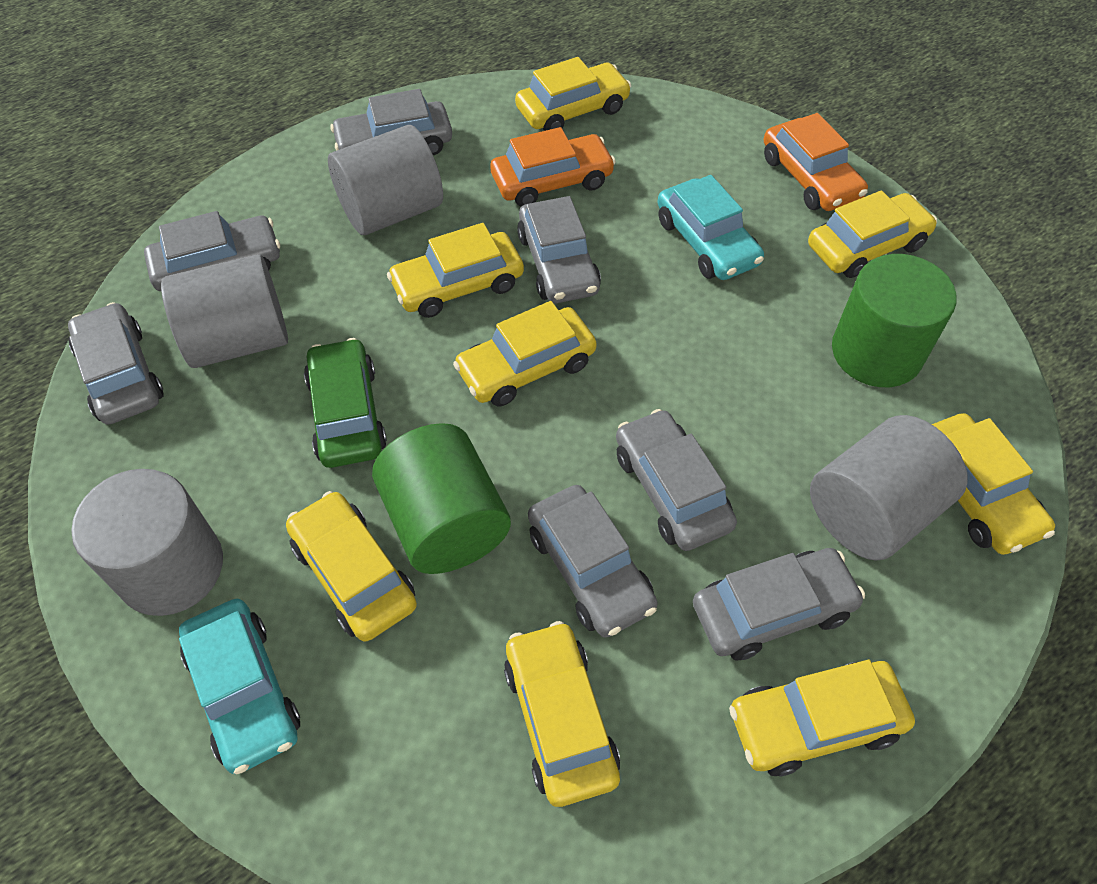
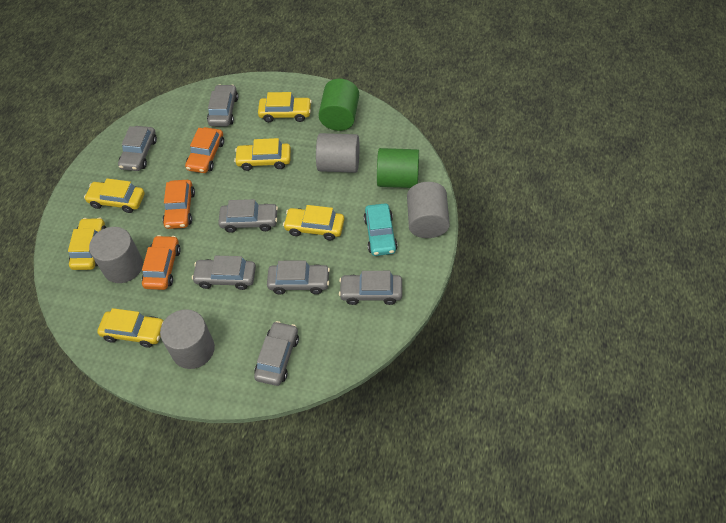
green car: 1 -> 0
orange car: 2 -> 3
turquoise car: 2 -> 1
yellow car: 8 -> 6

